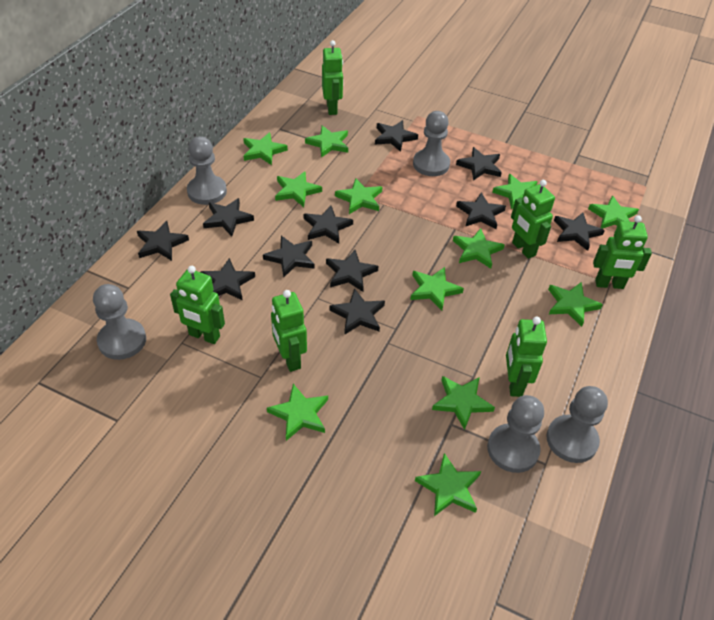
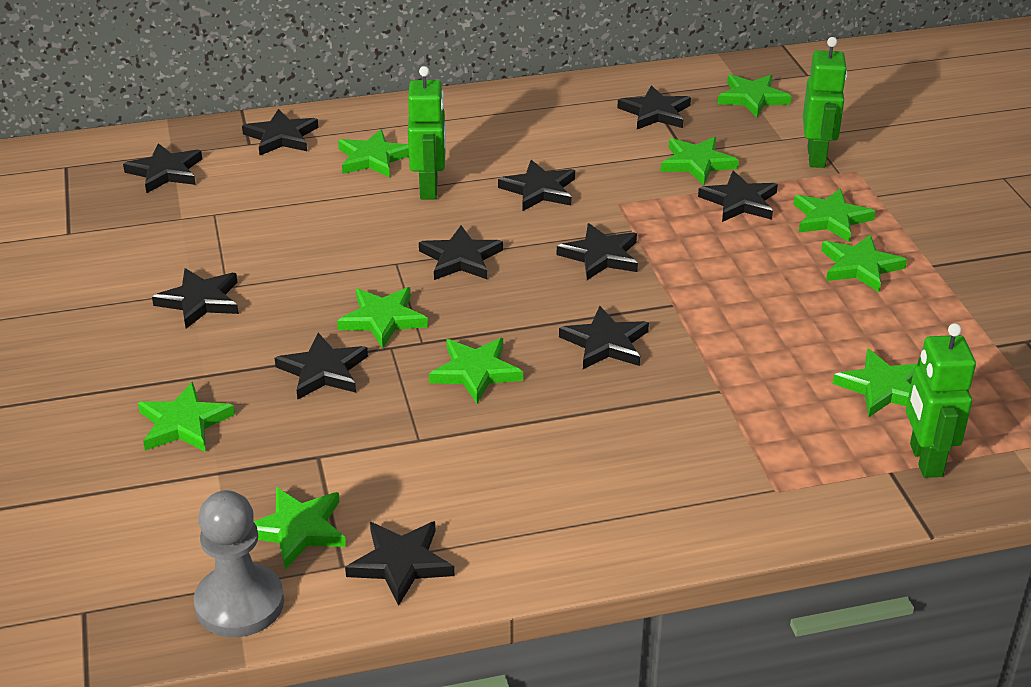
green robot: 6 -> 3
green star: 12 -> 10
grey pawn: 5 -> 1

